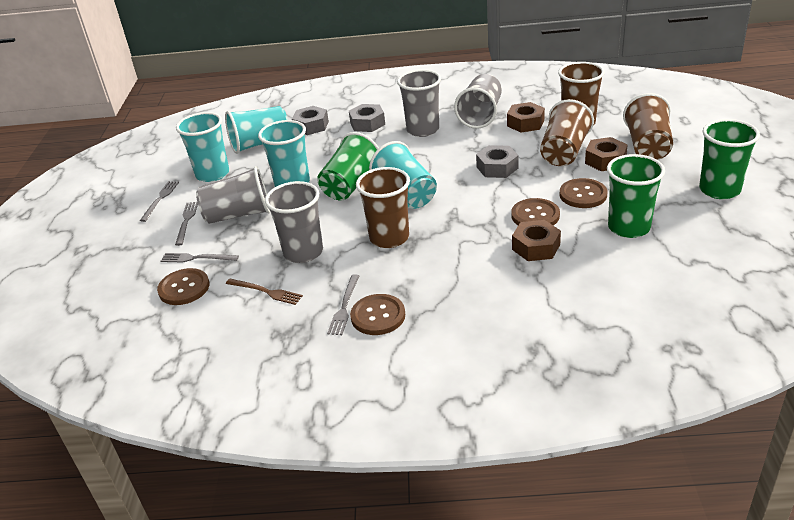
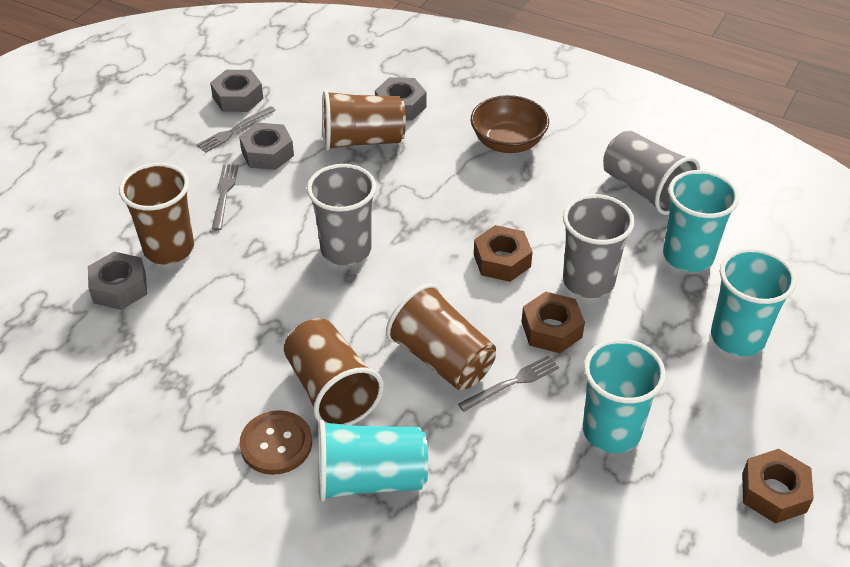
brown bowl: 0 -> 1
brown button: 4 -> 1
brown fork: 1 -> 0
green cup: 3 -> 0
grey cup: 4 -> 3
grey fork: 4 -> 3
grey nut: 3 -> 4

